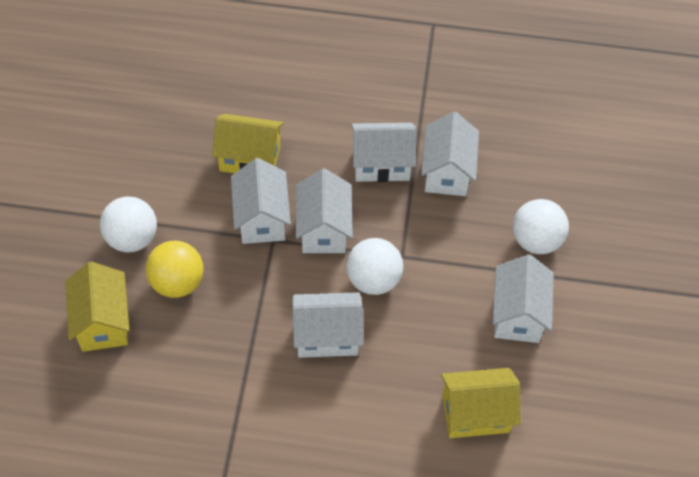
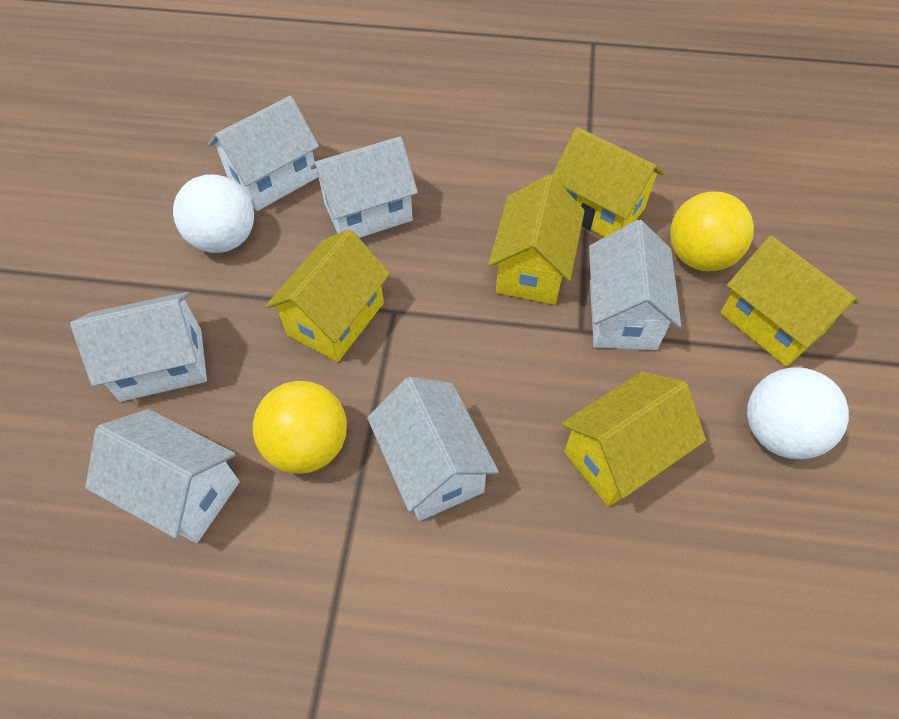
white ball: 3 -> 2
yellow ball: 1 -> 2
yellow house: 3 -> 5

